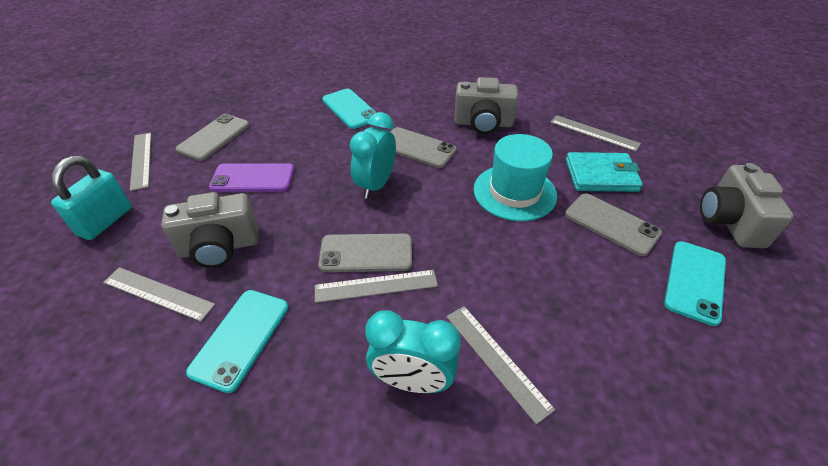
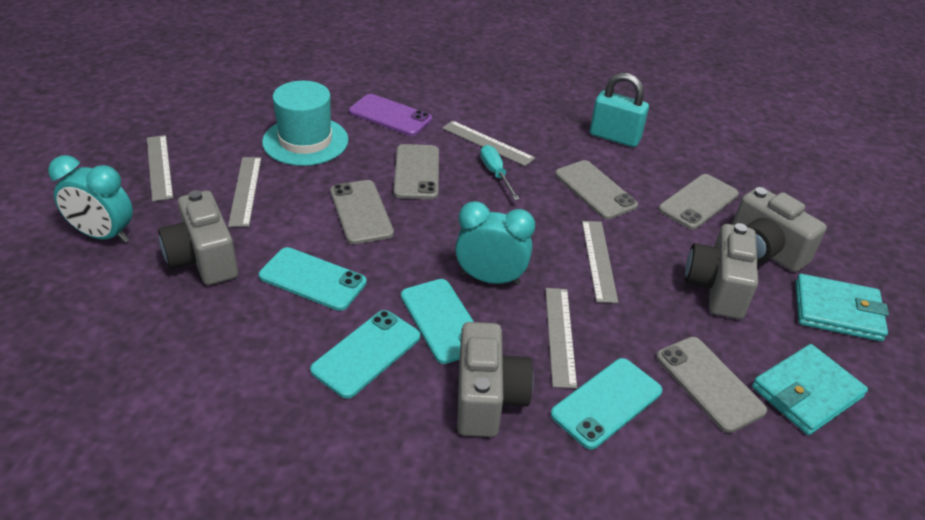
grey camera: 3 -> 4
grey phone: 4 -> 5
turquoise phone: 3 -> 4
turquoise screwdriver: 0 -> 1
turquoise wallet: 1 -> 2

